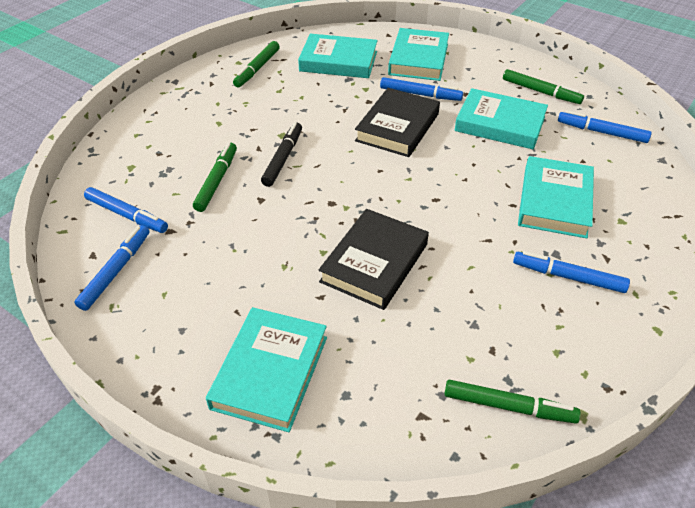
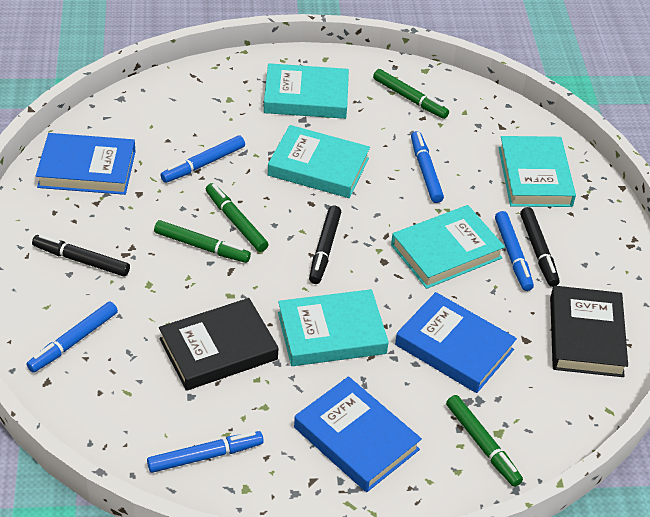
black marker: 1 -> 3
blue book: 0 -> 3

